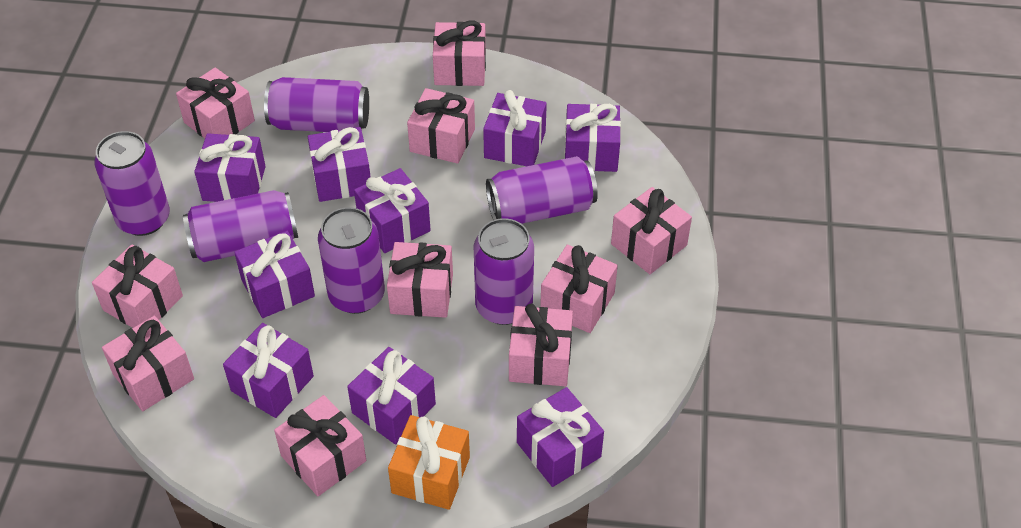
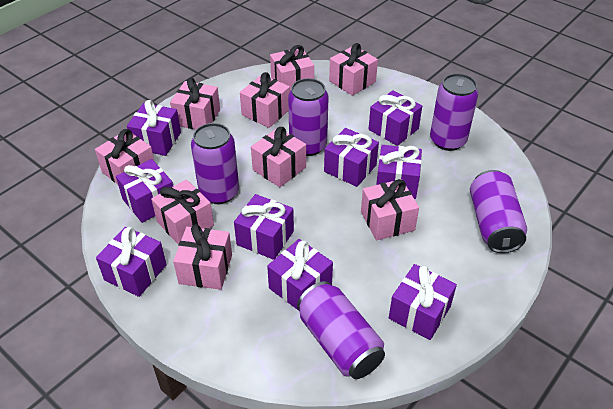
orange gift: 1 -> 0
pink gift: 10 -> 9
purple can: 6 -> 5

